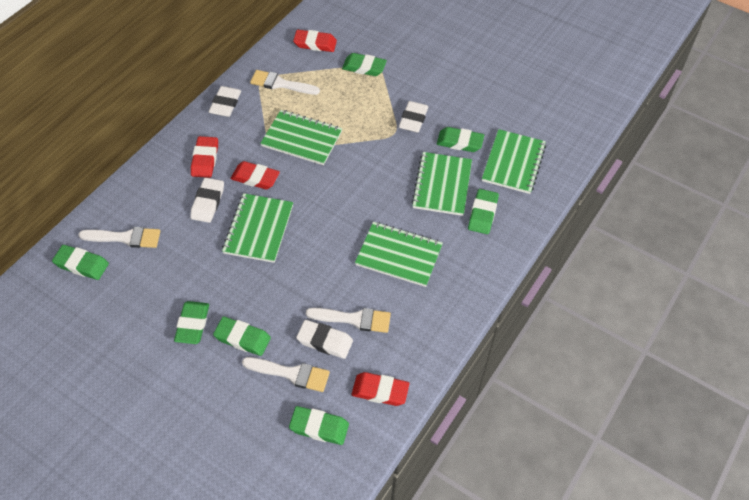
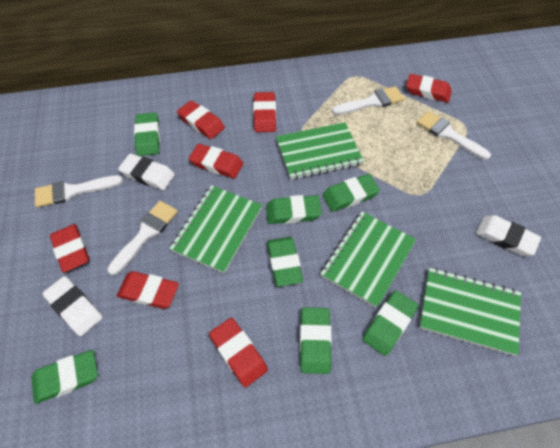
green notebook: 5 -> 4
red eraser: 4 -> 7
white eraser: 4 -> 3

